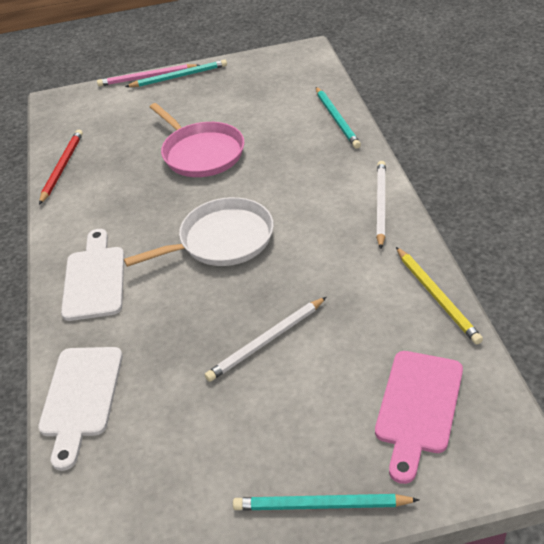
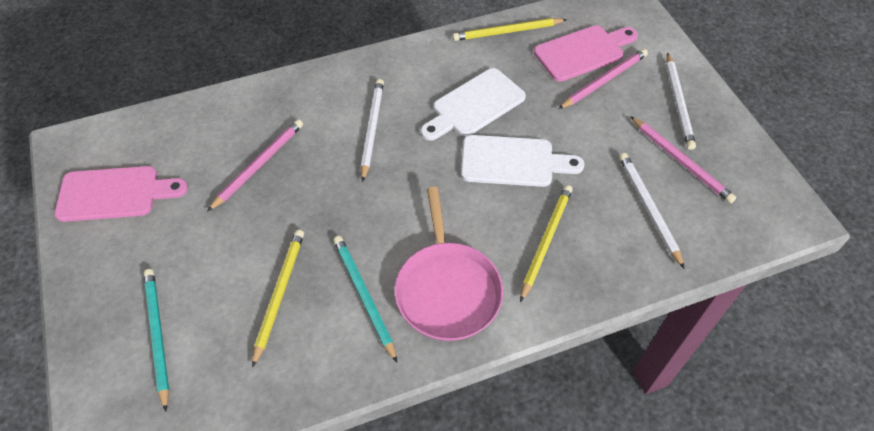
pink cutting board: 1 -> 2
pink pencil: 1 -> 3
red pencil: 1 -> 0
turquoise pencil: 3 -> 2
white pan: 1 -> 0
white pencil: 2 -> 3
yellow pencil: 1 -> 3

